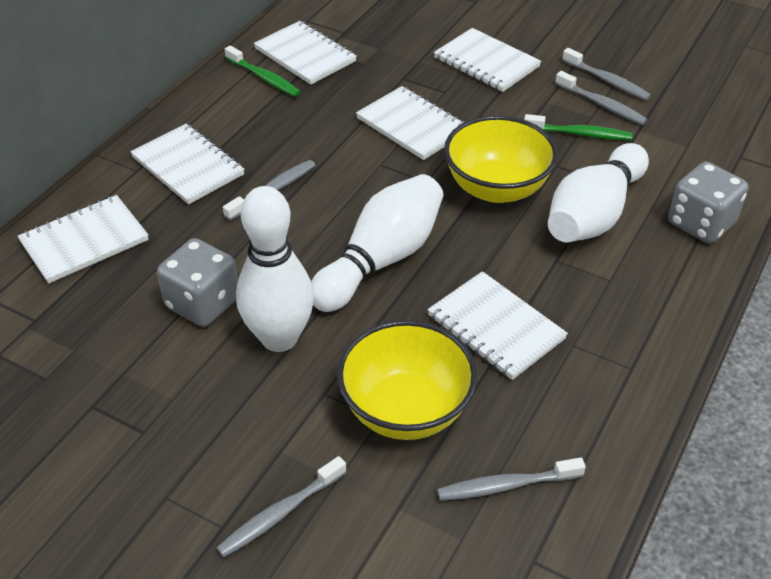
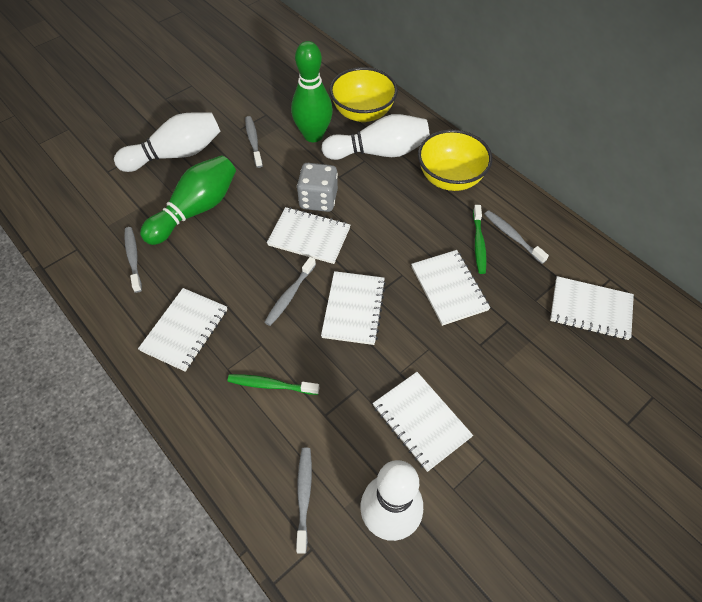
green bowling pin: 0 -> 2
grey dice: 2 -> 1

